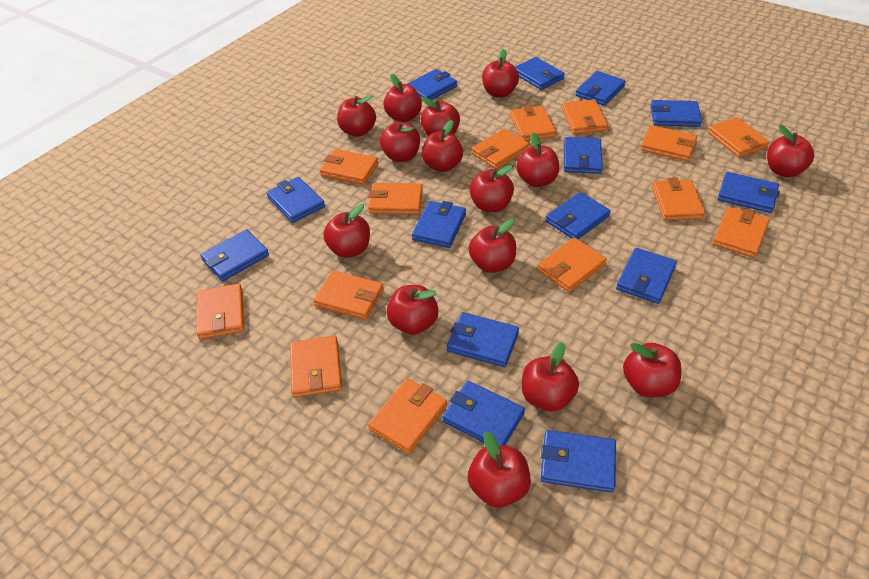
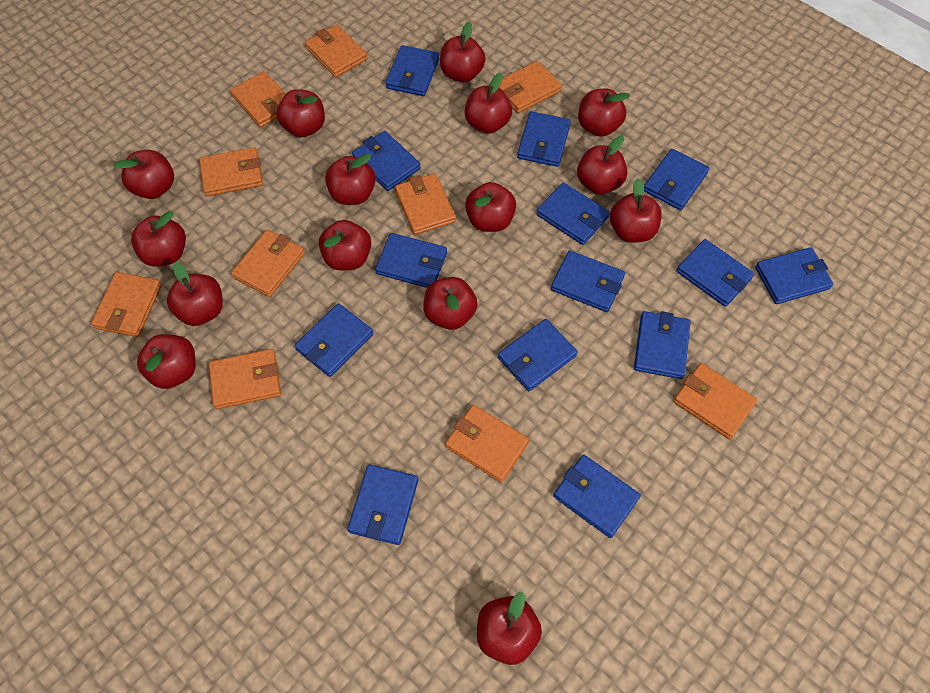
orange wallet: 14 -> 10

